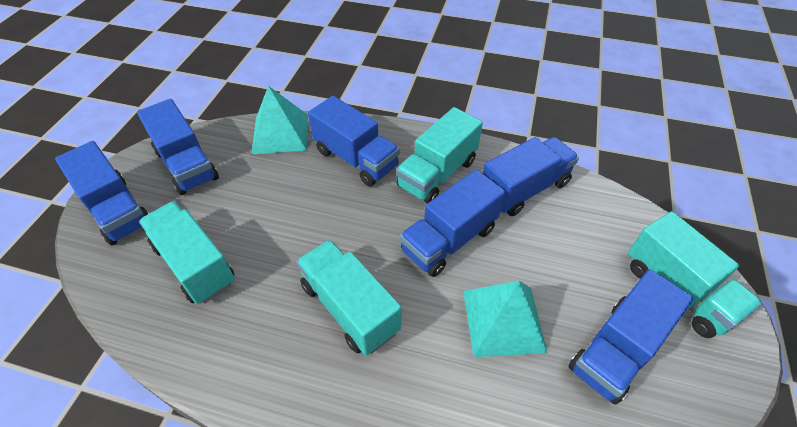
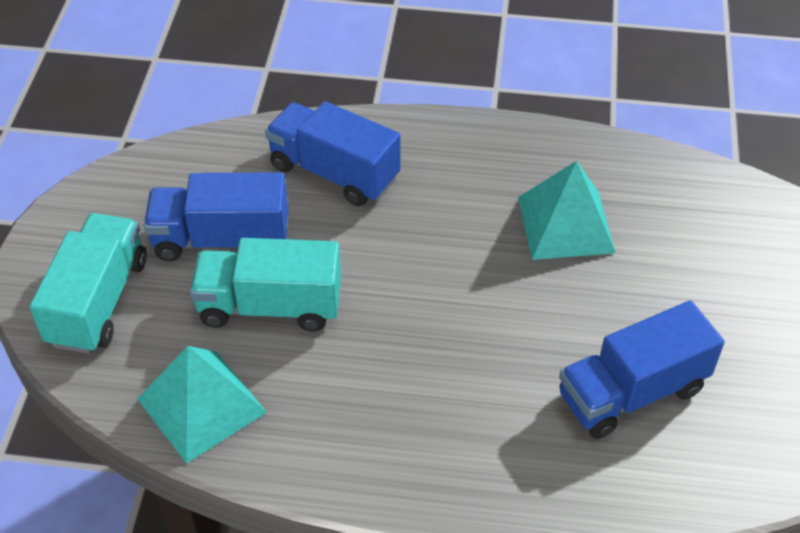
blue truck: 6 -> 3
turquoise truck: 4 -> 2

